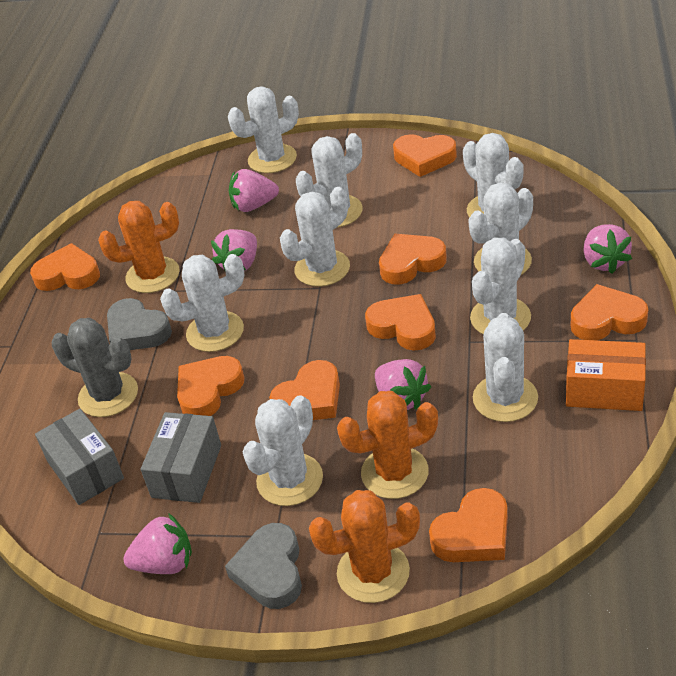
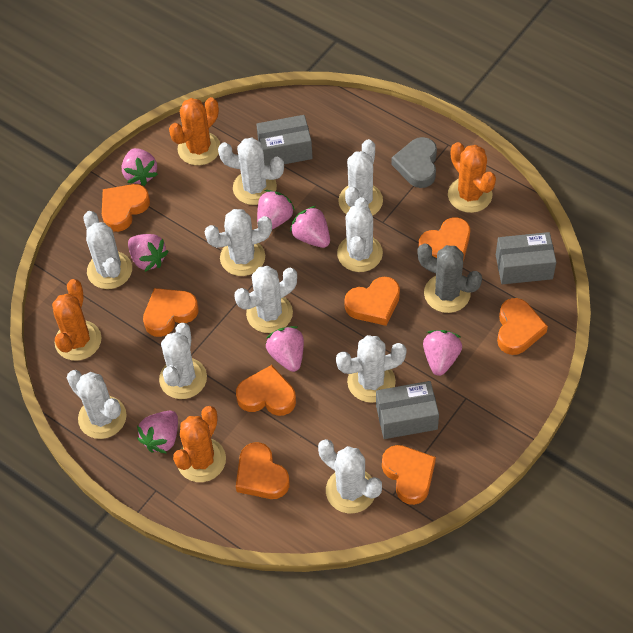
grey box: 2 -> 3
grey heart: 2 -> 1
orange box: 1 -> 0
orange cactus: 3 -> 4
pink strawberry: 5 -> 7
white cactus: 9 -> 10

